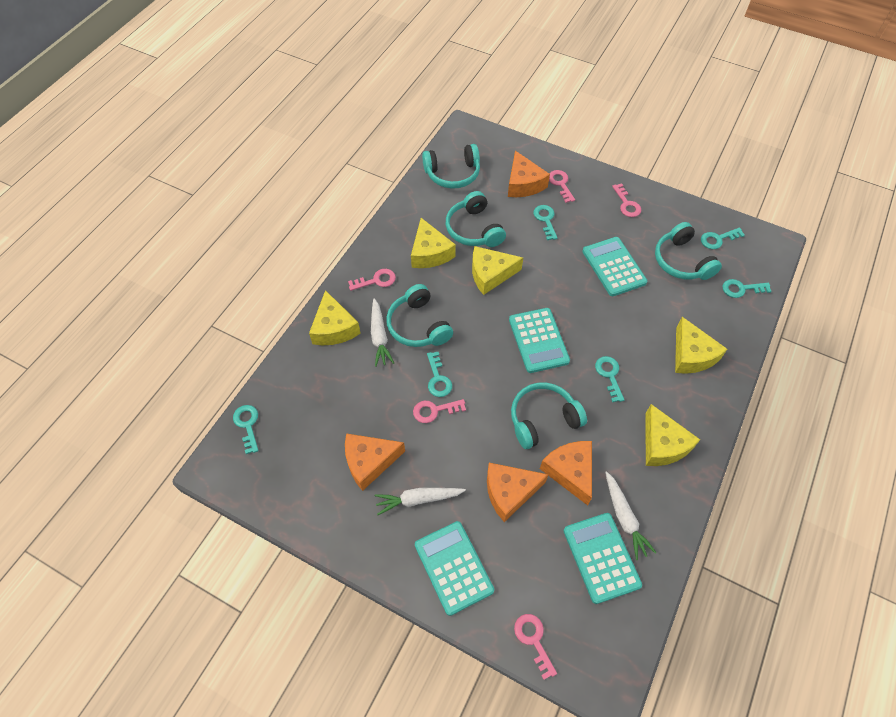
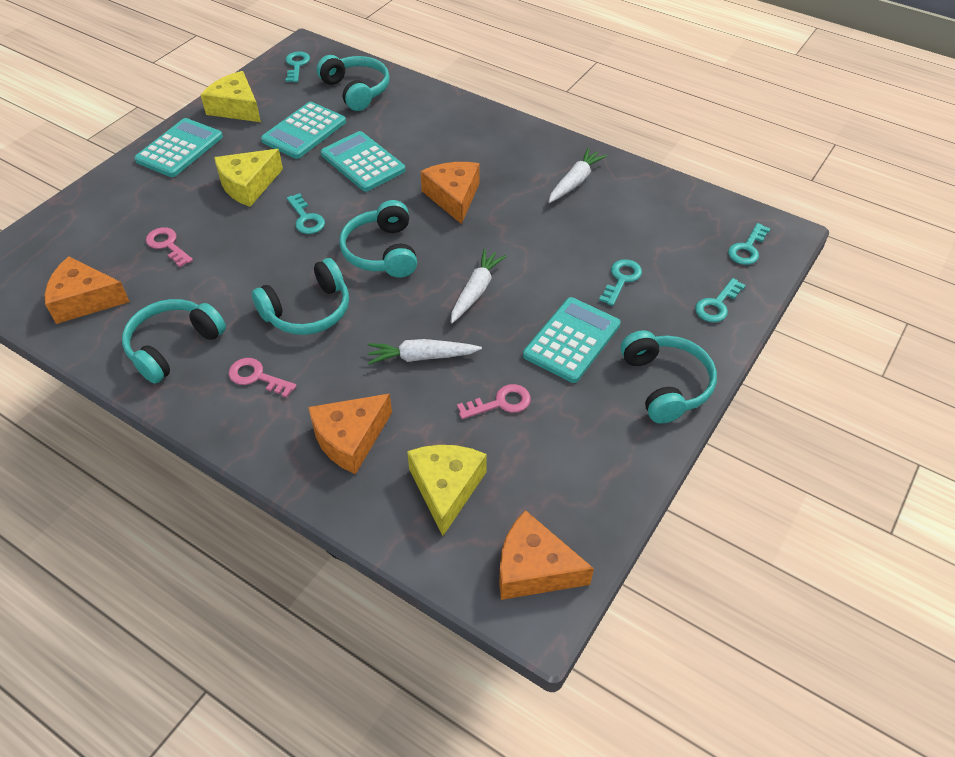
pink key: 5 -> 3
turquoise key: 6 -> 5
yellow cheese: 5 -> 3

